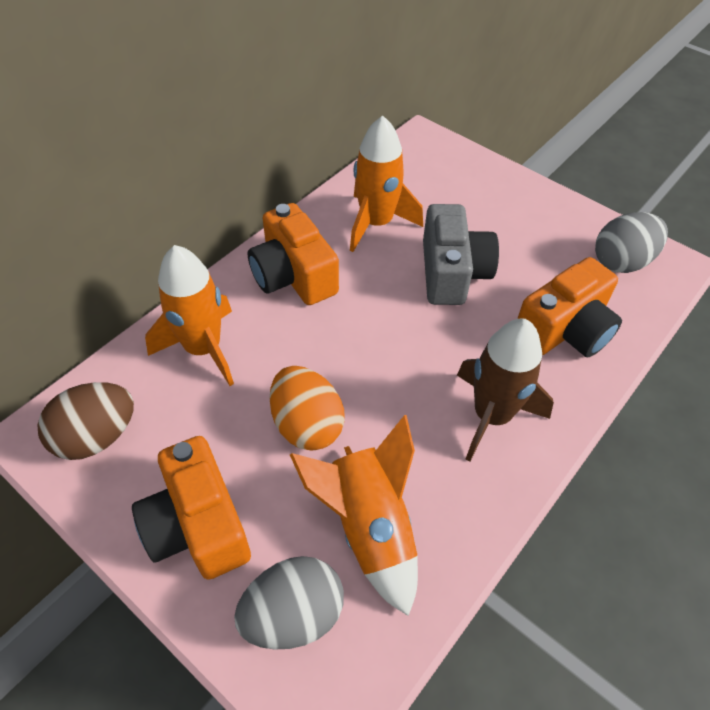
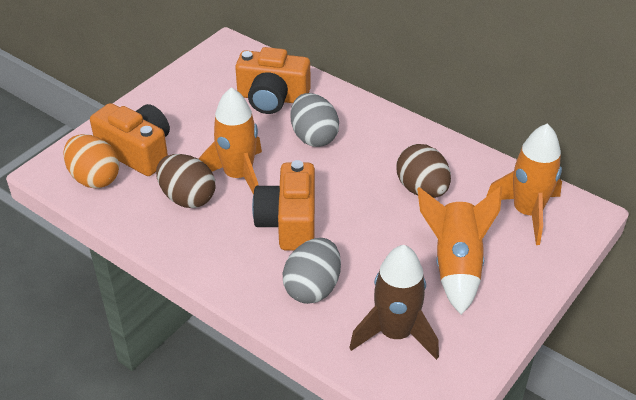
brown egg: 1 -> 2
grey camera: 1 -> 0

